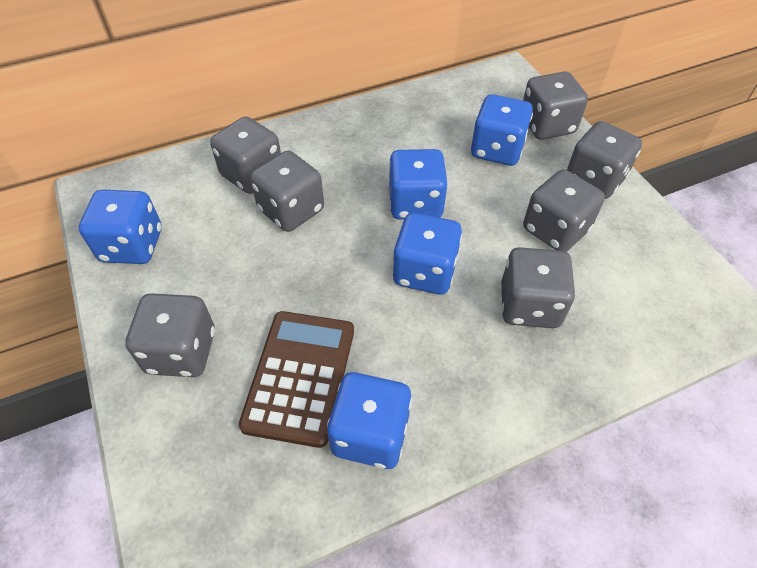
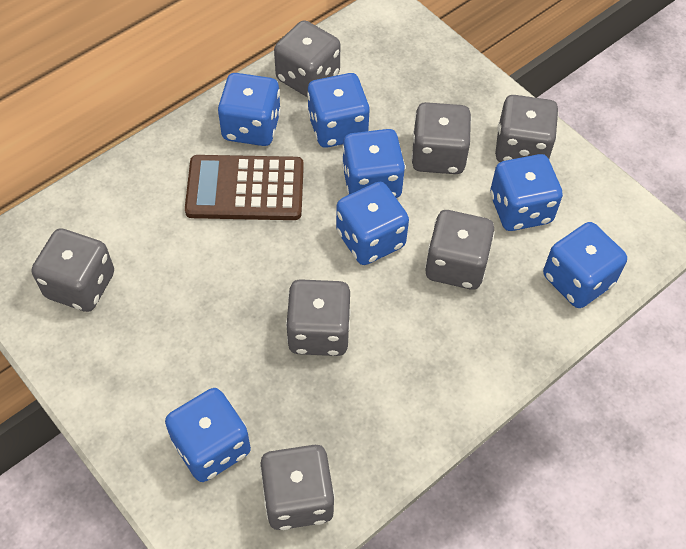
blue dice: 5 -> 7

